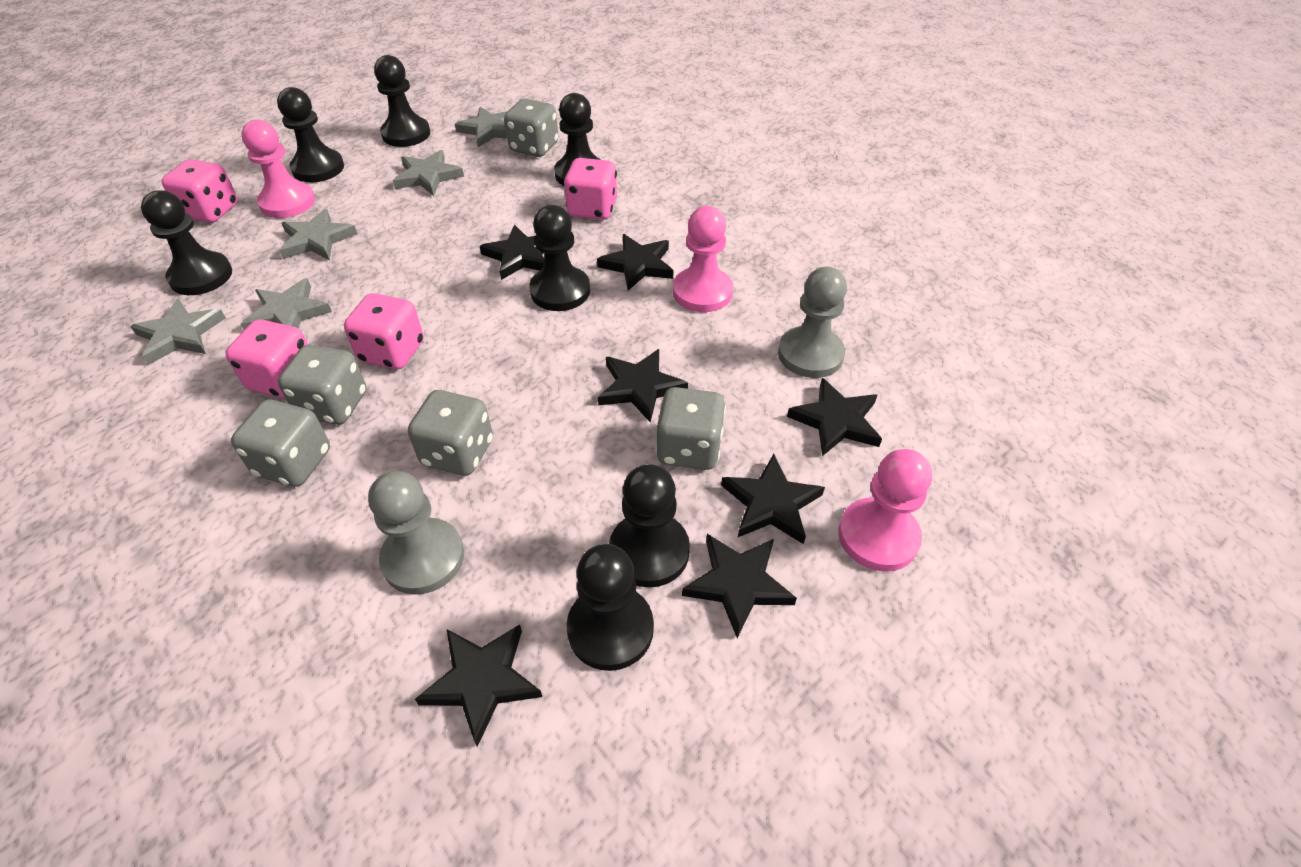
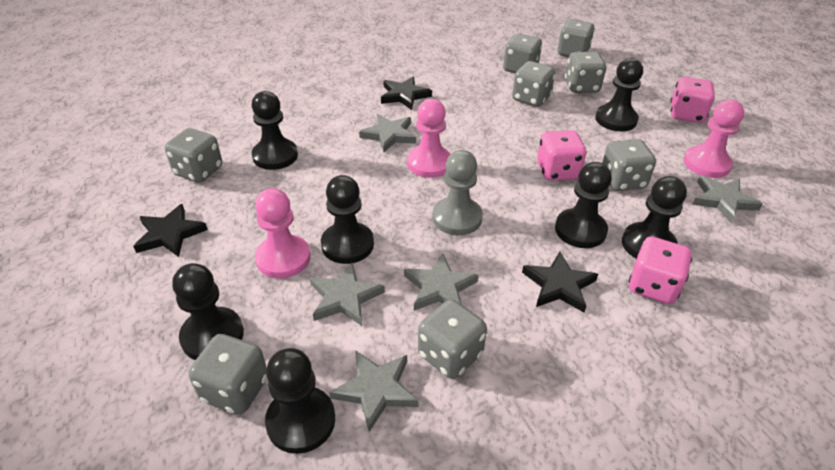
black star: 7 -> 3
grey dice: 5 -> 8
grey pawn: 2 -> 1
pink dice: 4 -> 3

